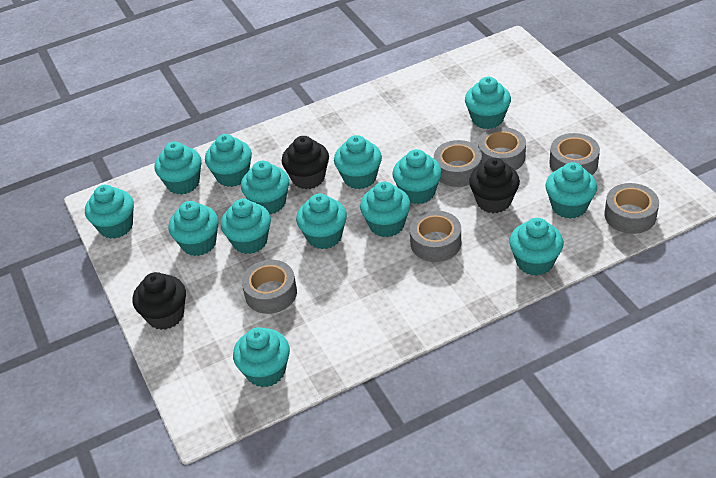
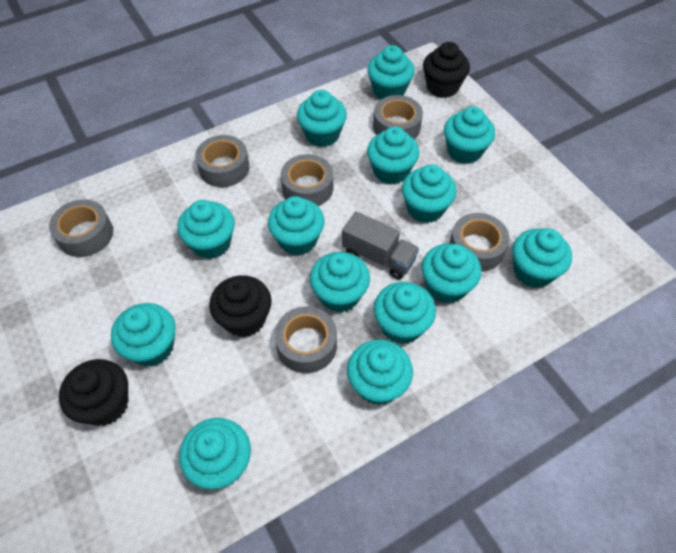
grey truck: 0 -> 1

